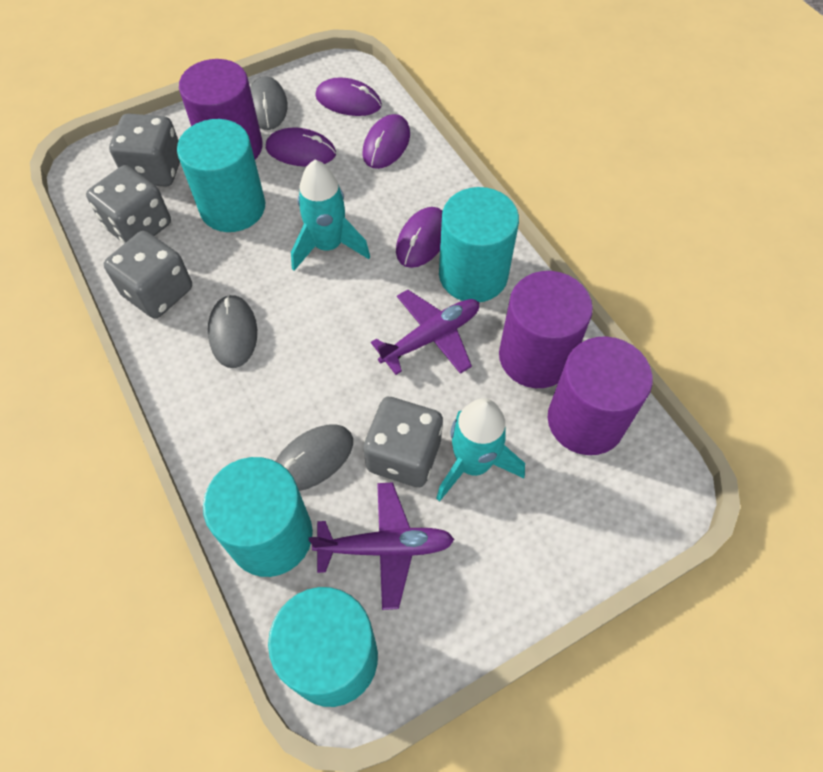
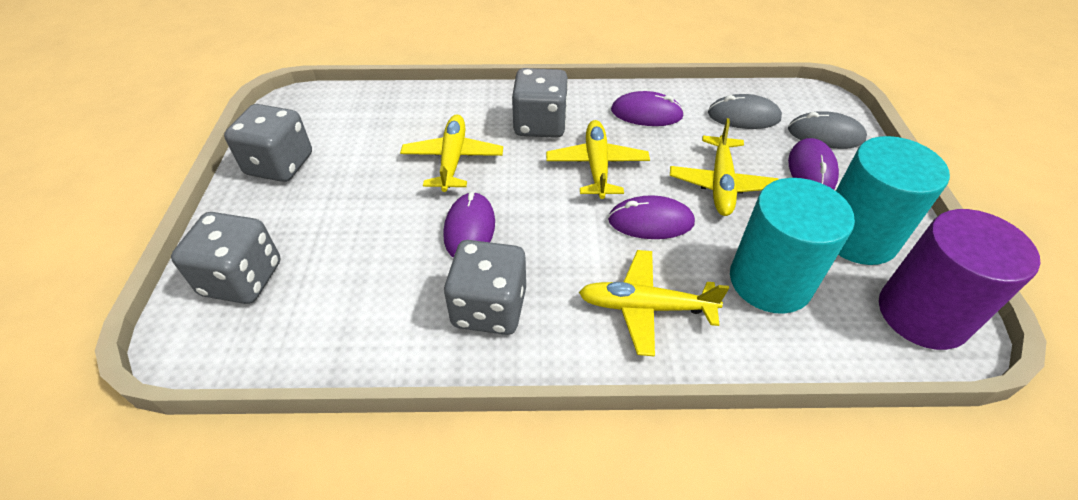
grey mouse: 3 -> 2
purple cylinder: 3 -> 1
purple plane: 2 -> 0
turquoise cylinder: 4 -> 2
turquoise rocket: 2 -> 0
yellow plane: 0 -> 4

